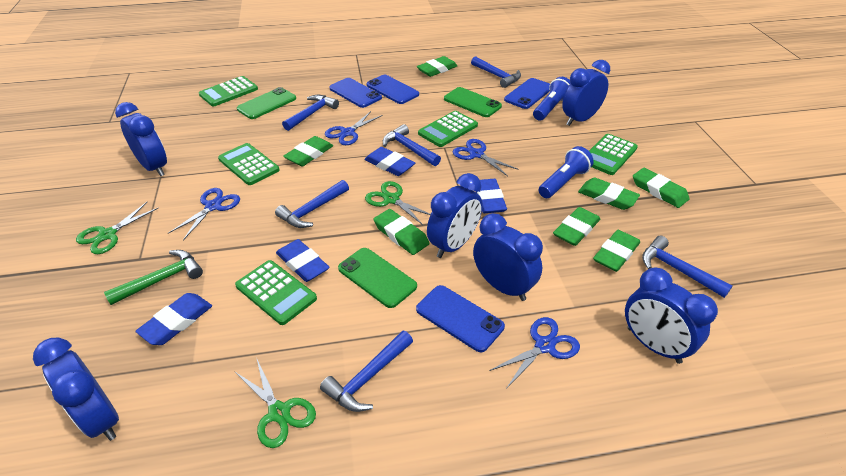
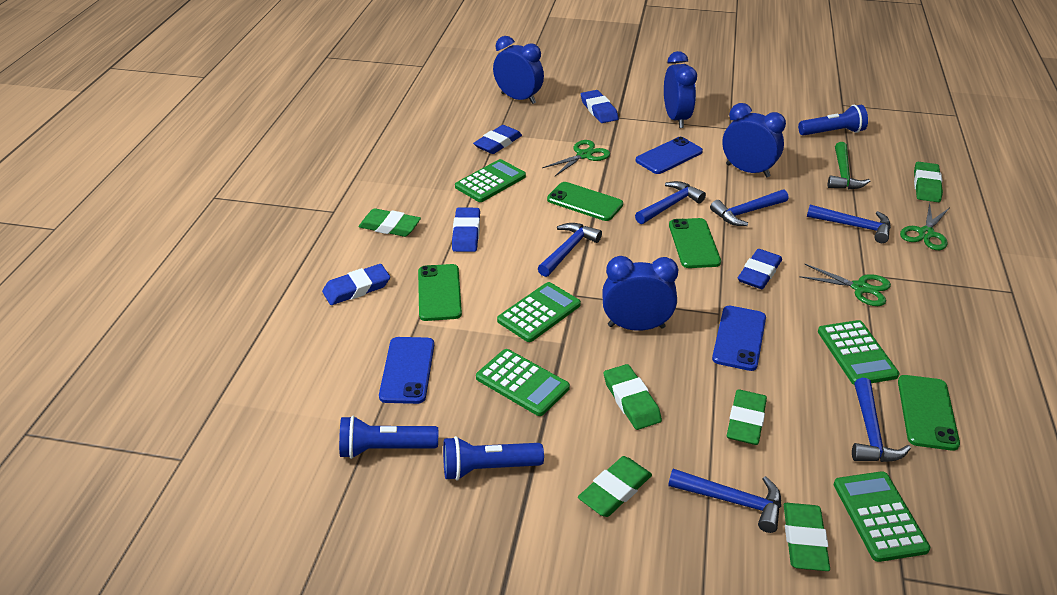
blue clock: 6 -> 4
blue eraser: 4 -> 5
blue flashlight: 2 -> 3
blue phone: 4 -> 3
blue scissors: 4 -> 0
green eraser: 7 -> 6
green phone: 3 -> 4

